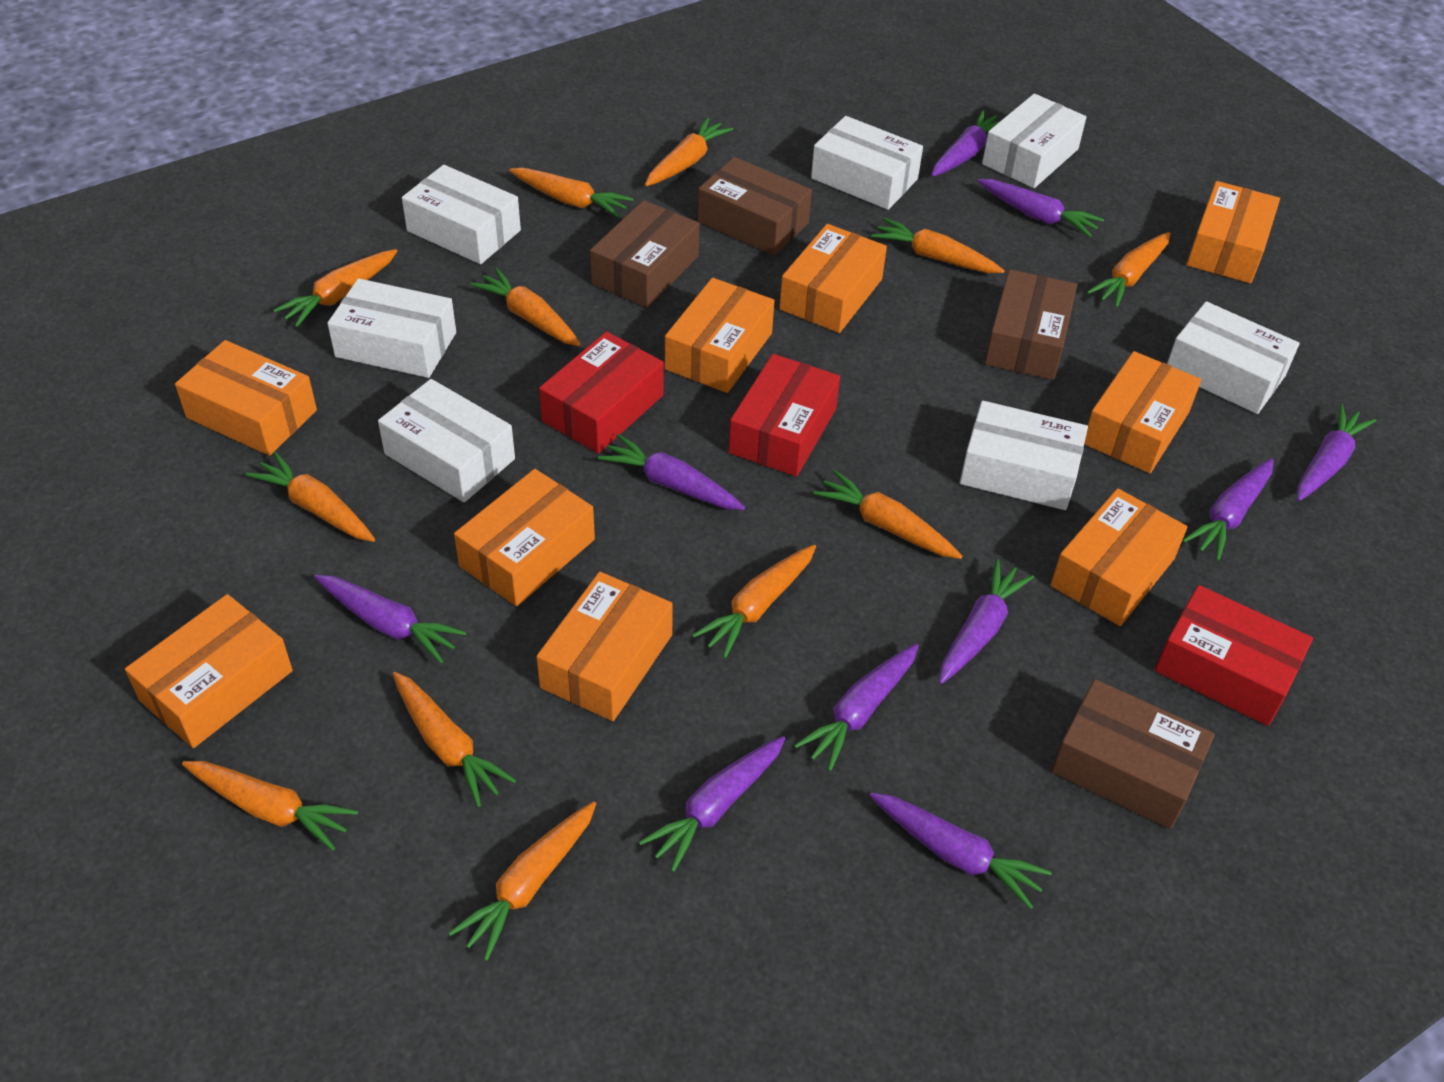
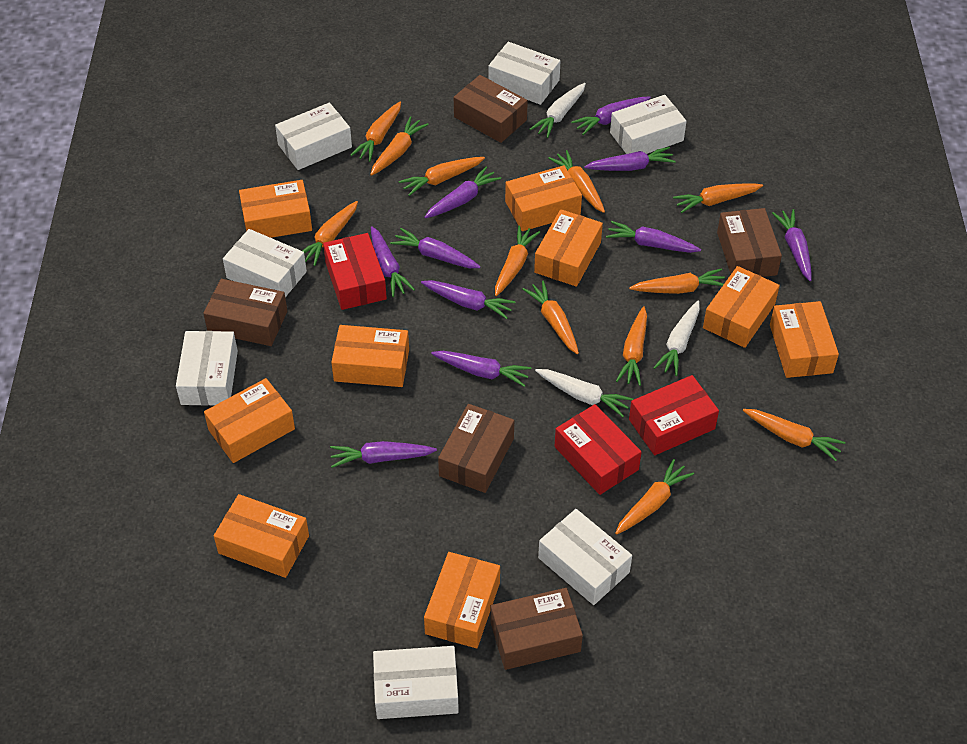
brown box: 4 -> 5
white carrot: 0 -> 3

